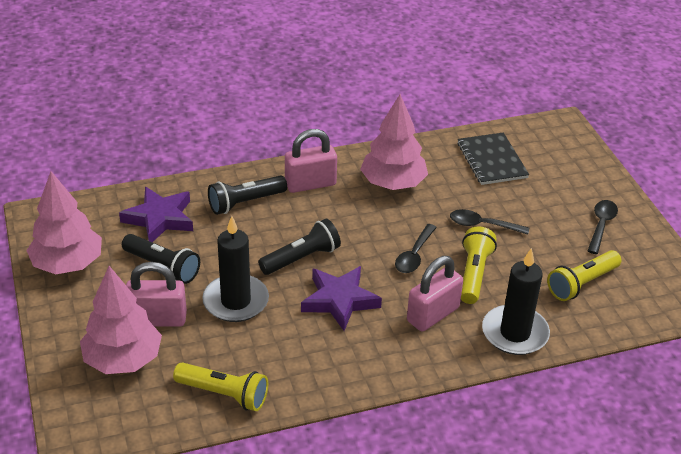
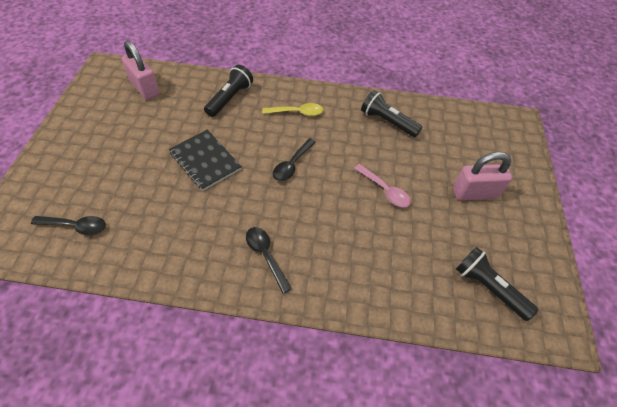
black candle: 2 -> 0
pink padlock: 3 -> 2
pink spoon: 0 -> 1
pink tree: 3 -> 0
purple star: 2 -> 0
yellow flashlight: 3 -> 0
yellow spoon: 0 -> 1

